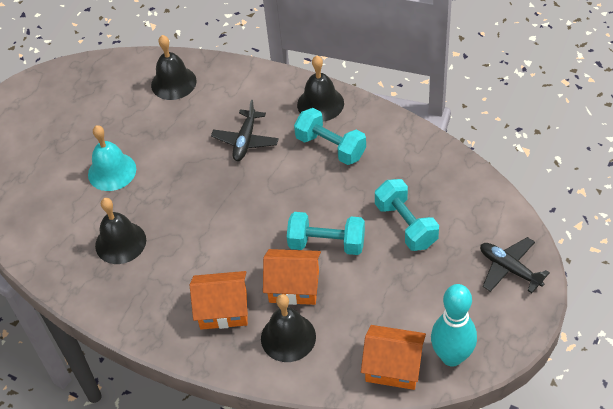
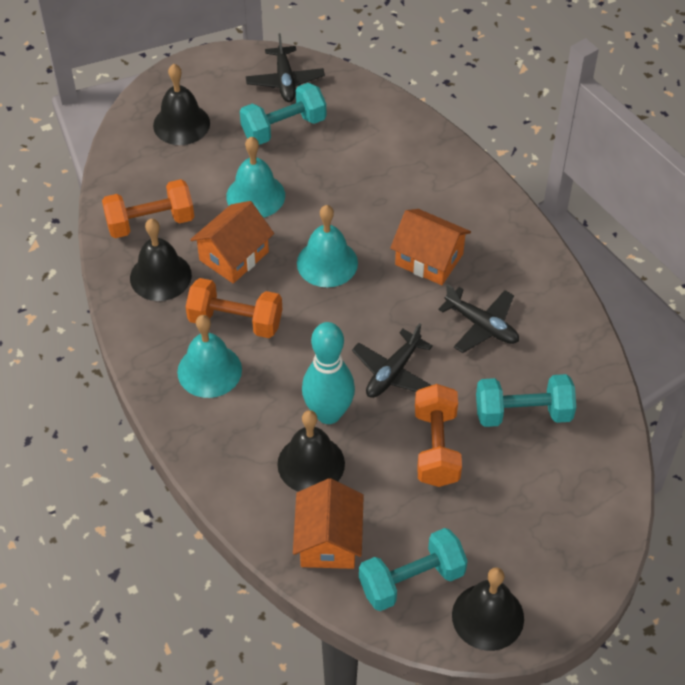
black plane: 2 -> 3
orange dumbbell: 0 -> 3
turquoise bell: 1 -> 3

